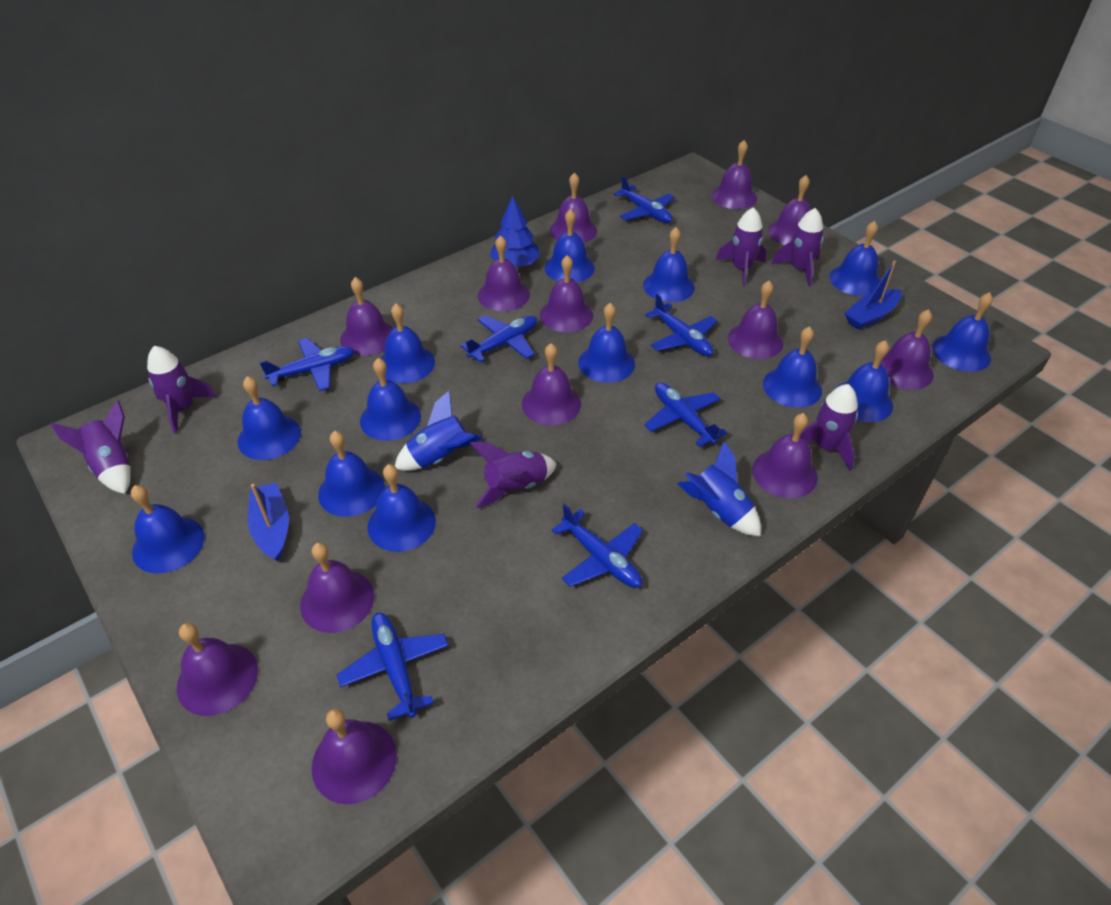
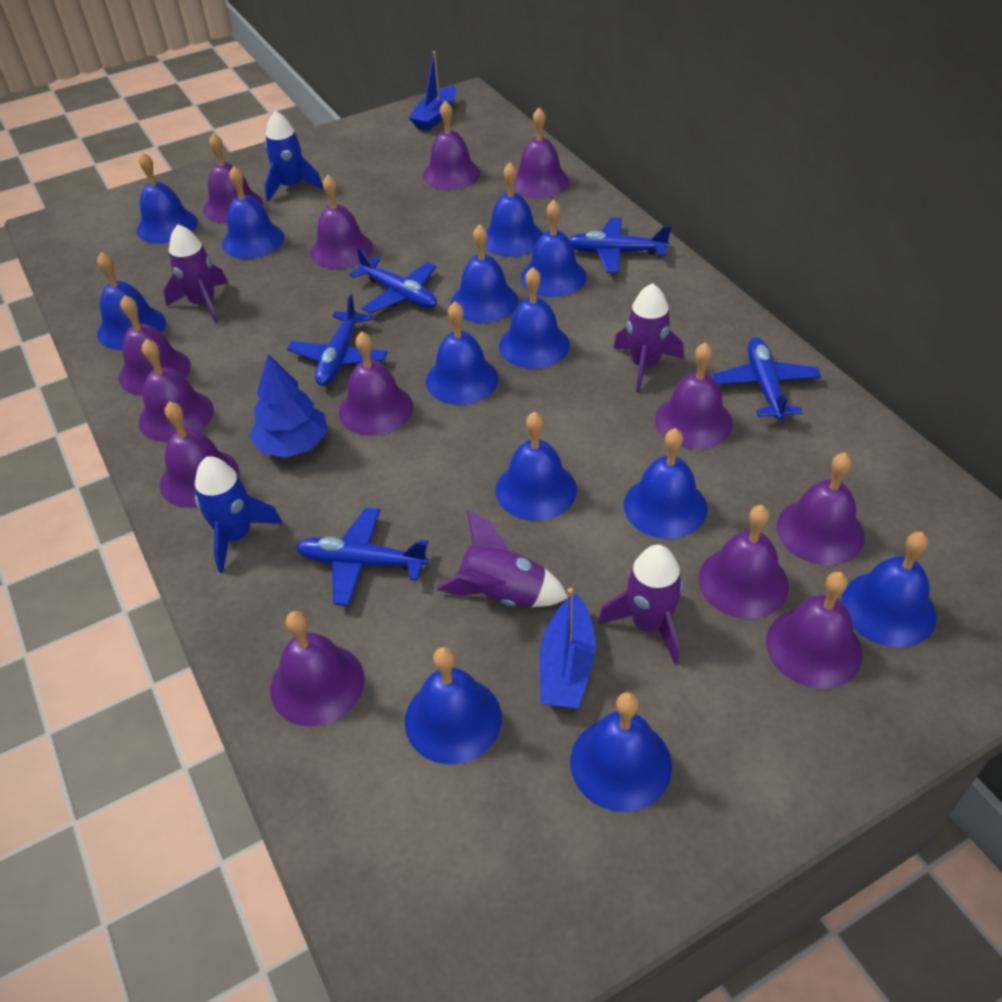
blue plane: 7 -> 5
purple rocket: 6 -> 4

